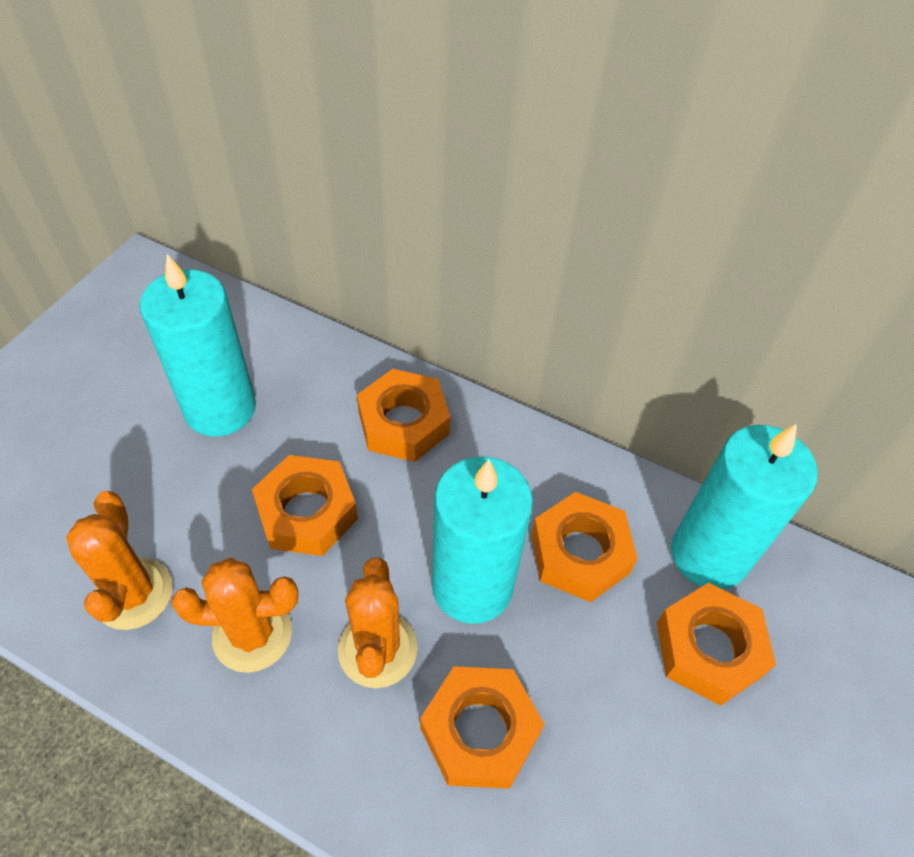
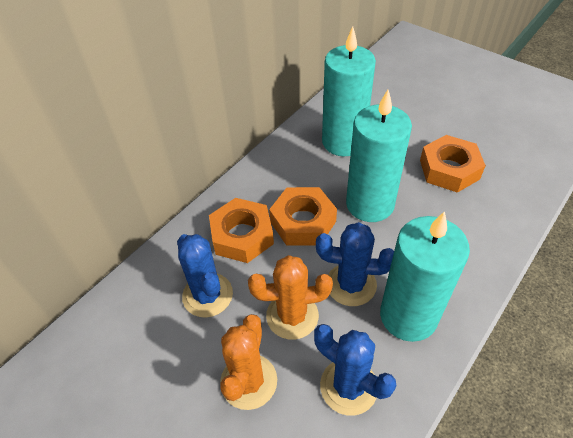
blue cactus: 0 -> 3
orange cactus: 3 -> 2
orange nut: 5 -> 3

